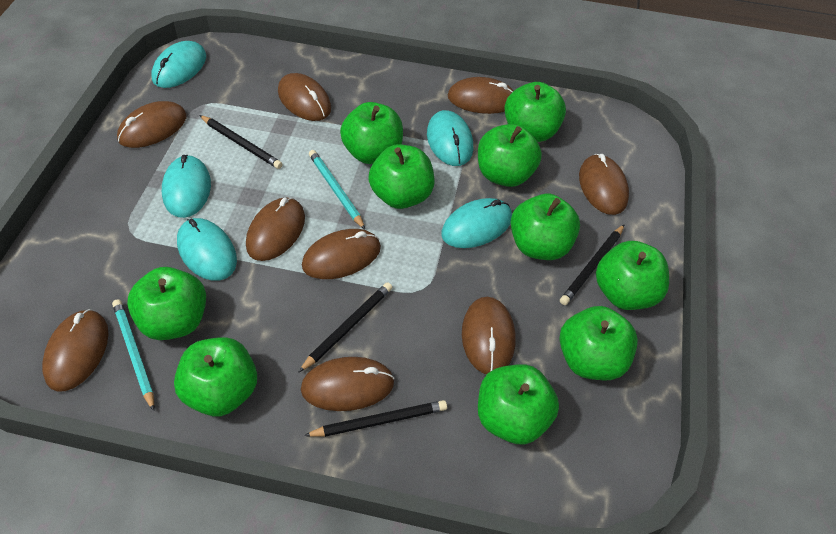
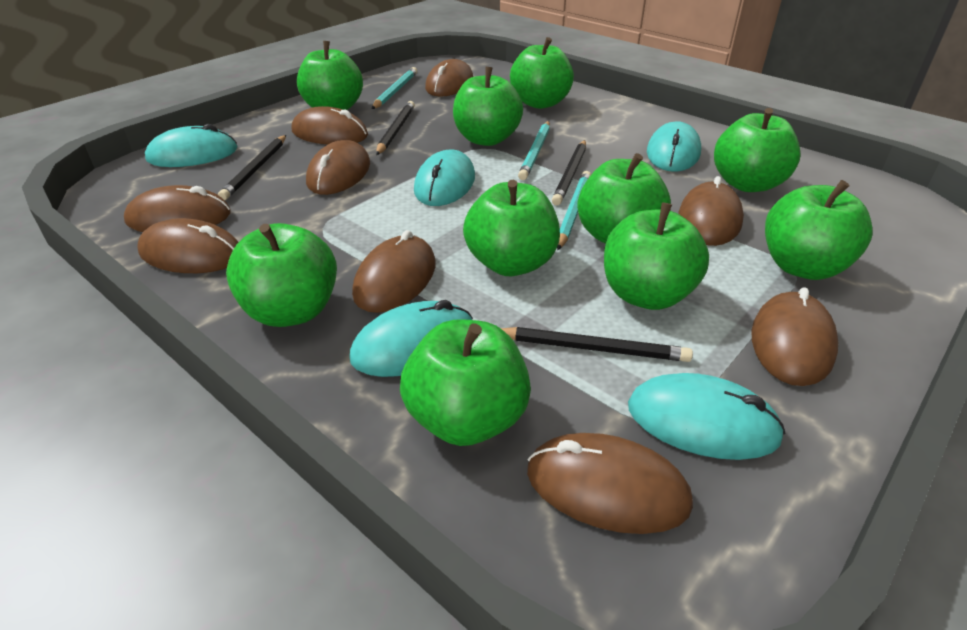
turquoise pencil: 2 -> 3

